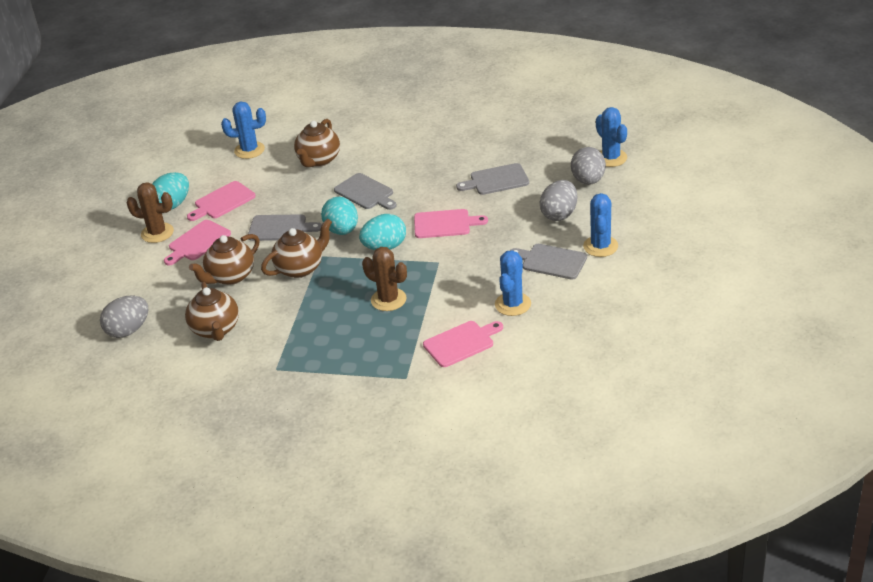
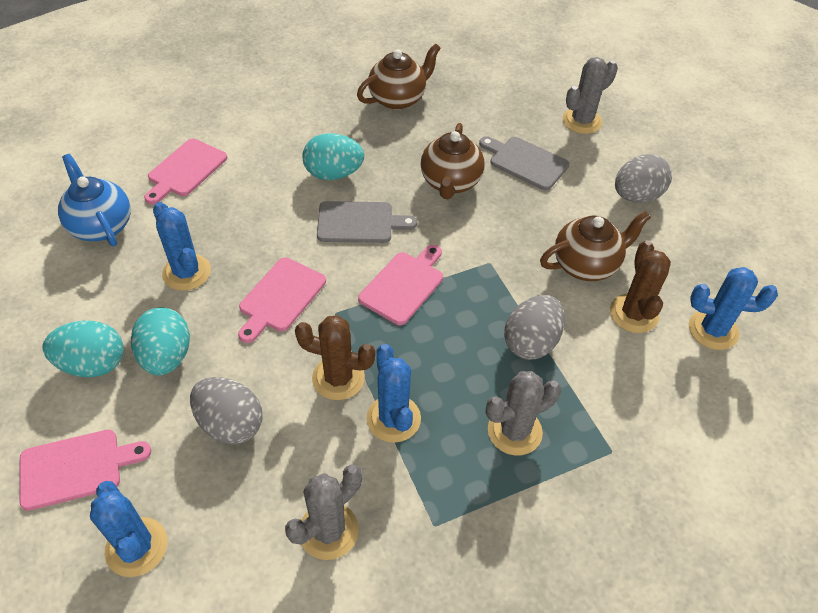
blue teapot: 0 -> 1
brown teapot: 4 -> 3
grey cactus: 0 -> 3
grey cutting board: 4 -> 2

